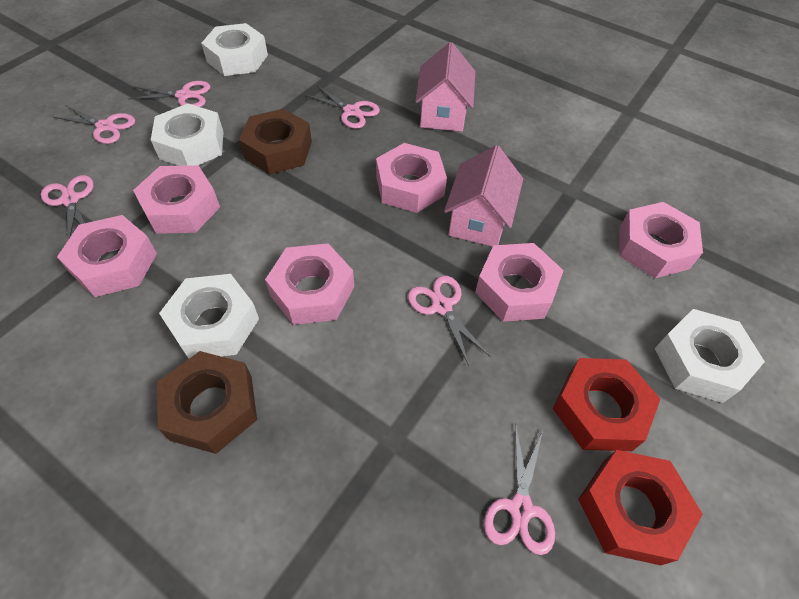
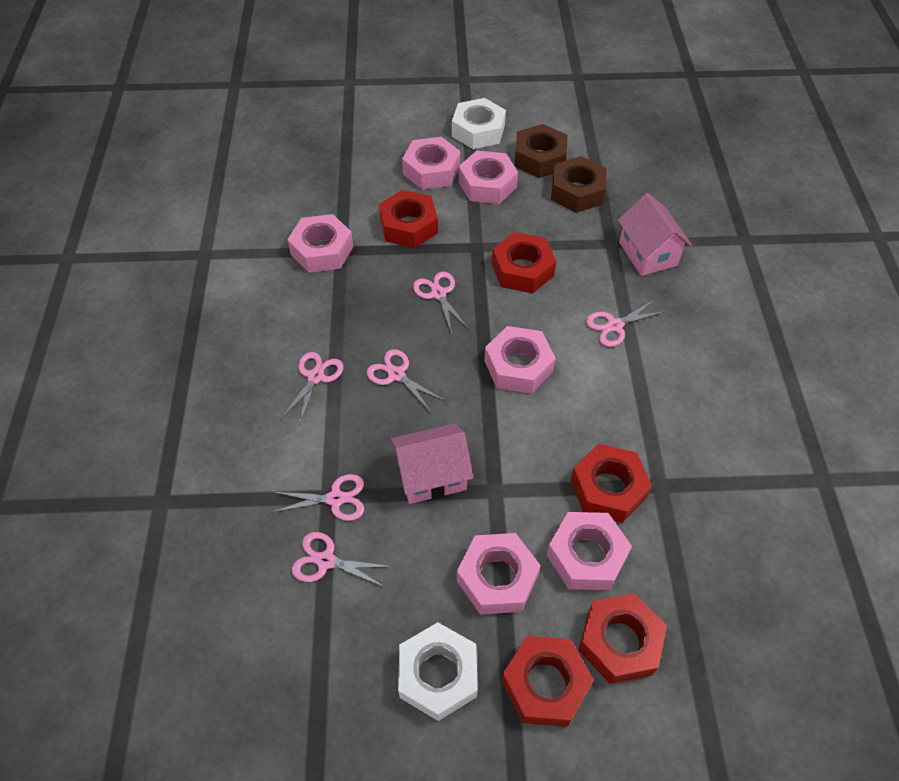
red nut: 2 -> 5
white nut: 4 -> 2

